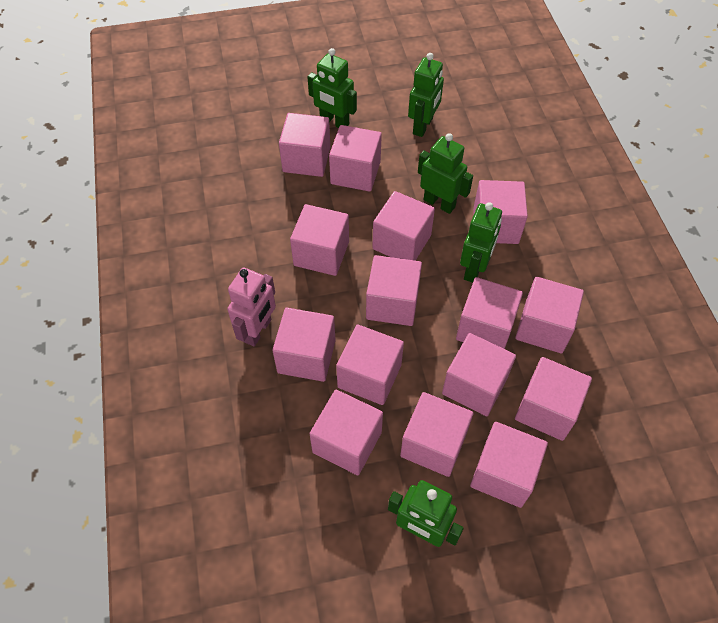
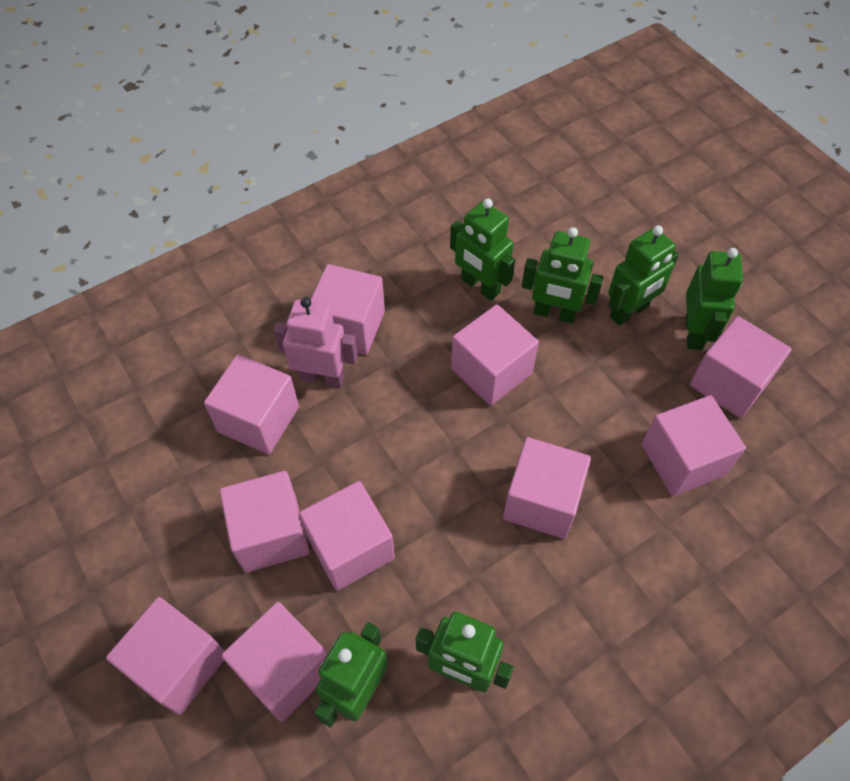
green robot: 5 -> 6
pink cube: 15 -> 10

